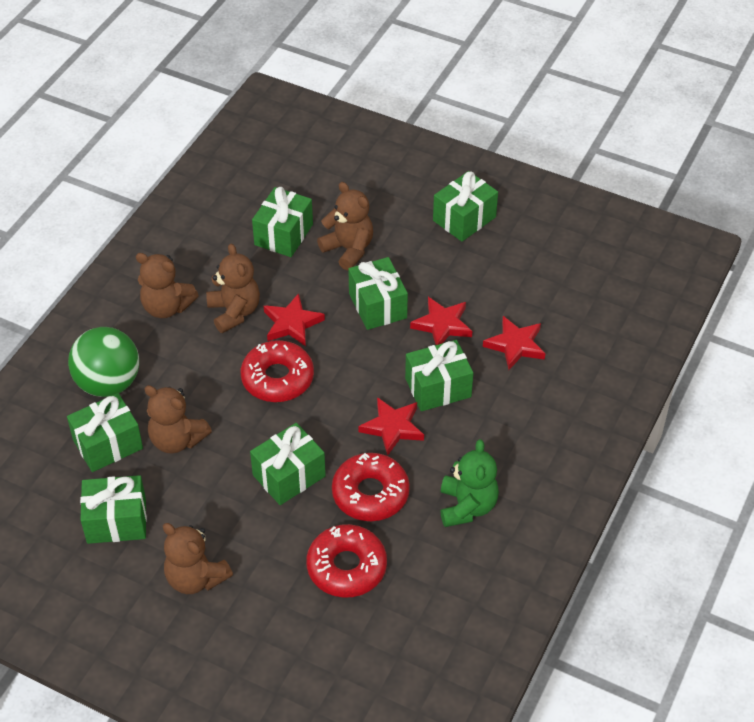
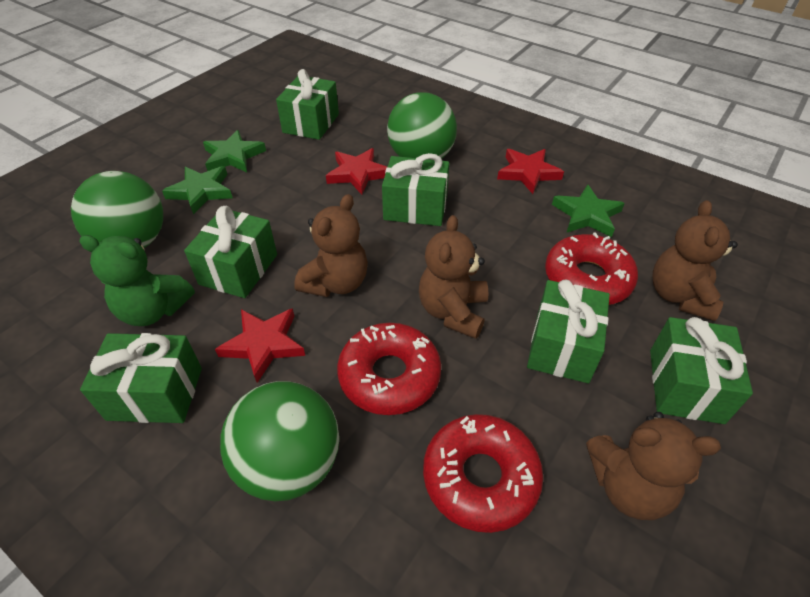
brown teddy bear: 5 -> 4
green ball: 1 -> 3
green gift: 7 -> 6
green star: 0 -> 3
red star: 4 -> 3

